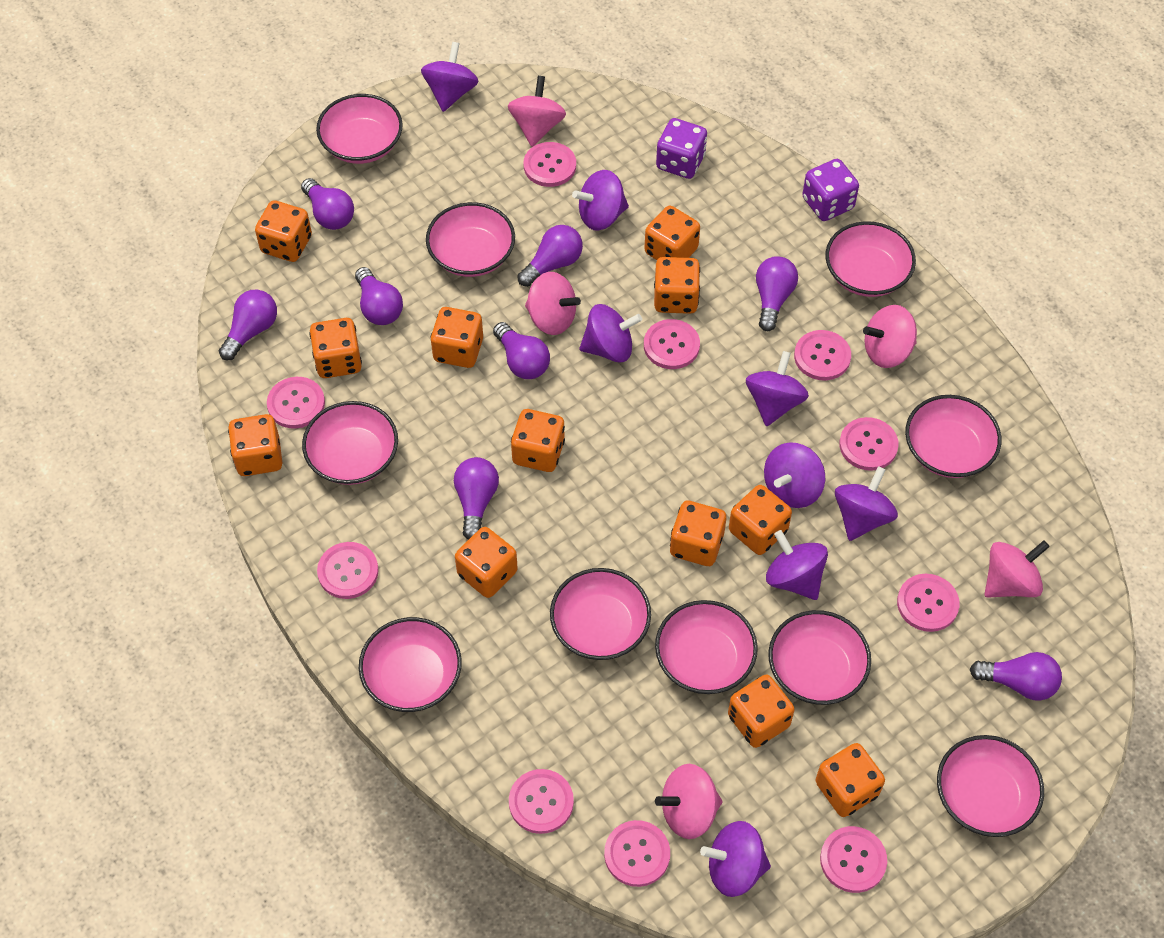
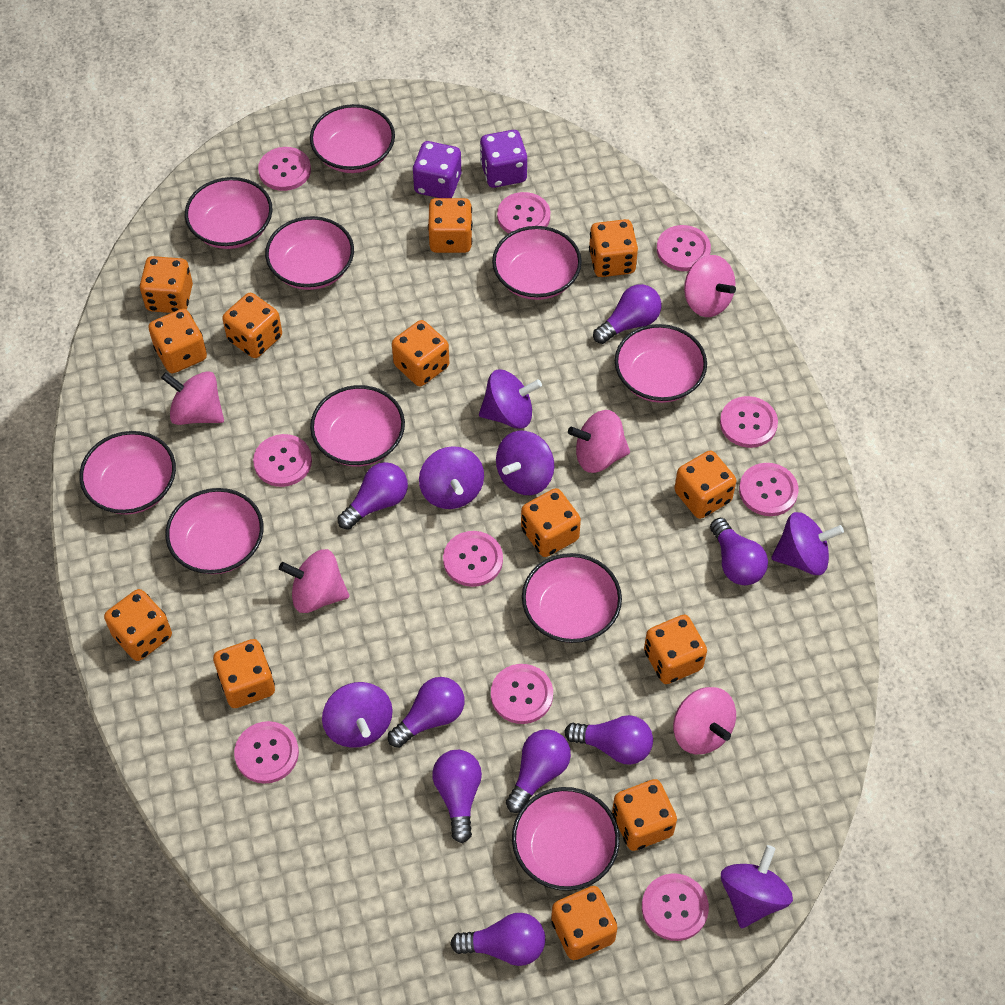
orange dice: 12 -> 13
purple spinning top: 8 -> 6

